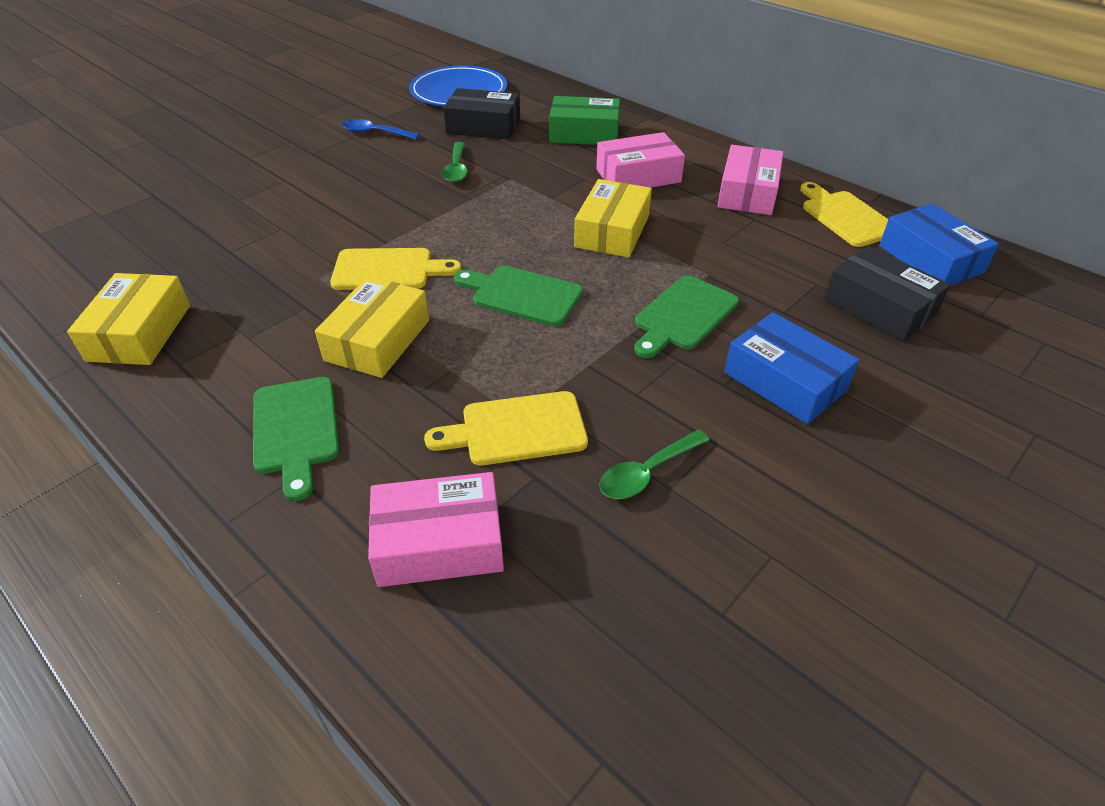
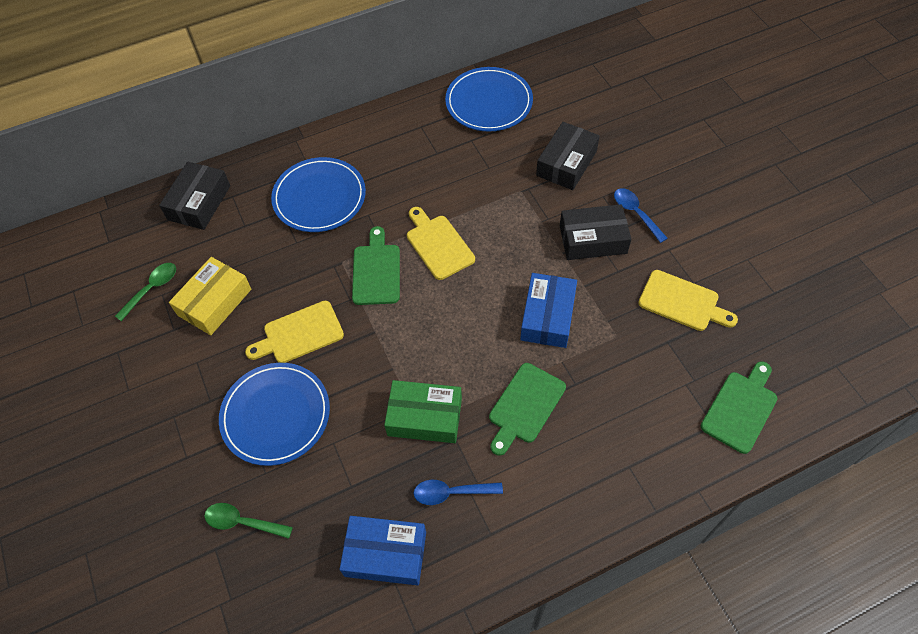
black box: 2 -> 3
blue plate: 1 -> 3
blue spoon: 1 -> 2
pink box: 3 -> 0
yellow box: 3 -> 1

